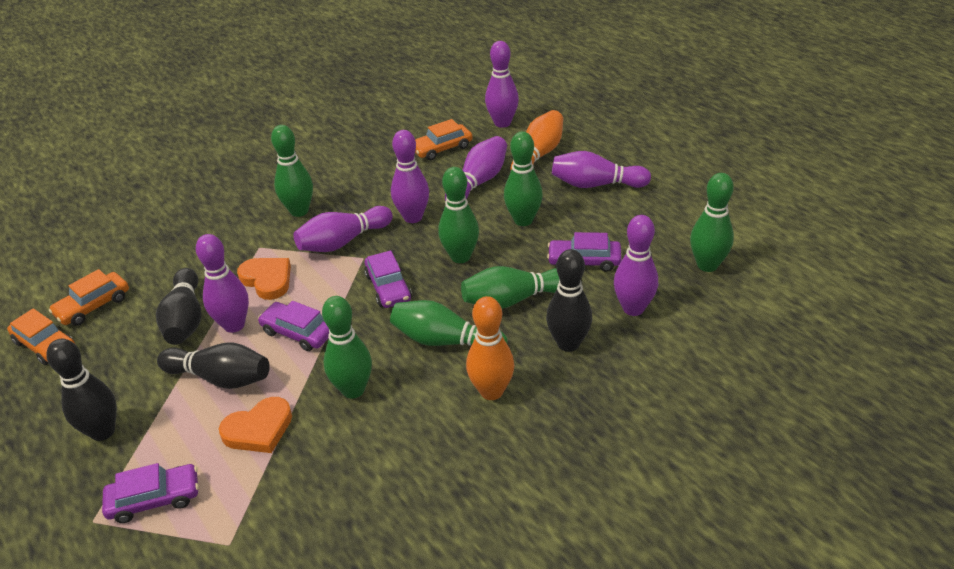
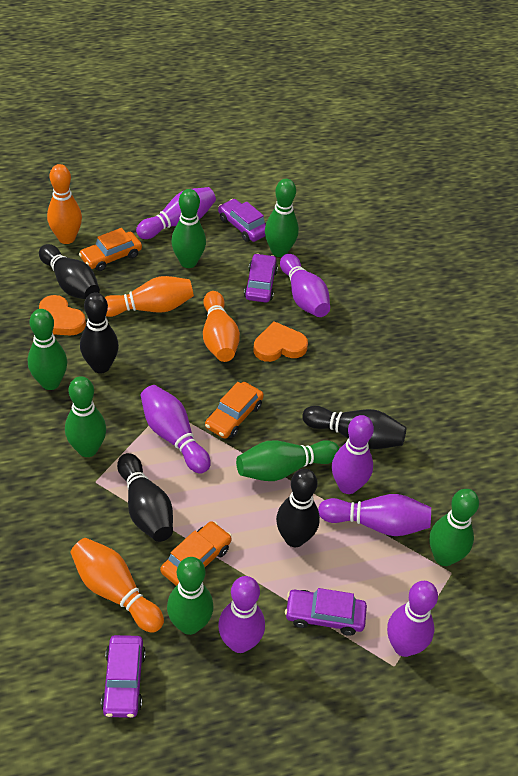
black bowling pin: 4 -> 5
orange bowling pin: 2 -> 4

